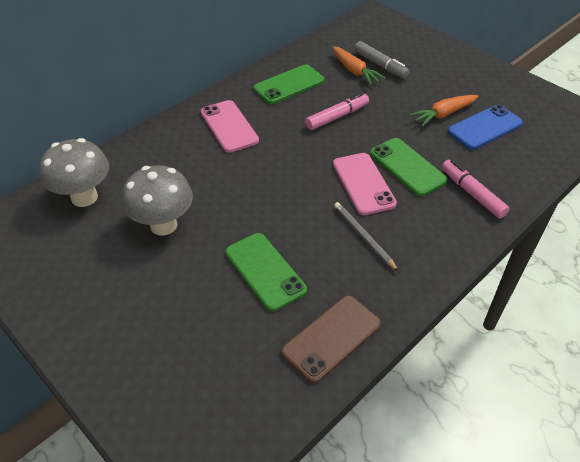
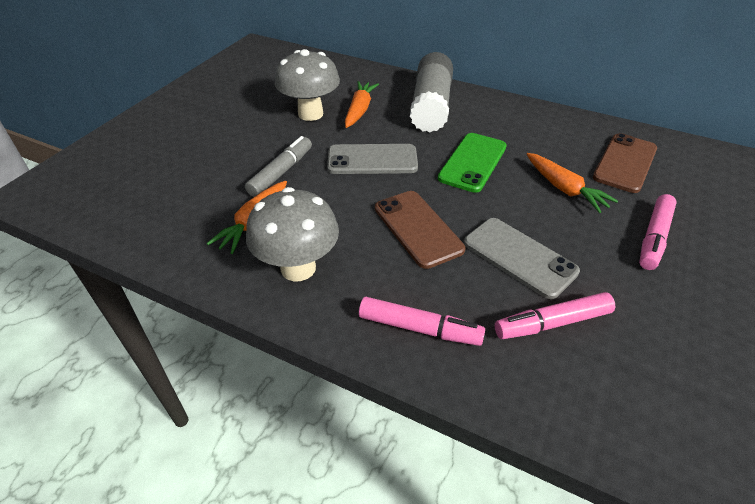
blue phone: 1 -> 0
brown phone: 1 -> 2
green phone: 3 -> 1
grey glue stick: 0 -> 1
grey pencil: 1 -> 0
grey phone: 0 -> 2
orange carrot: 2 -> 3
pink marker: 2 -> 3
pink phone: 2 -> 0

